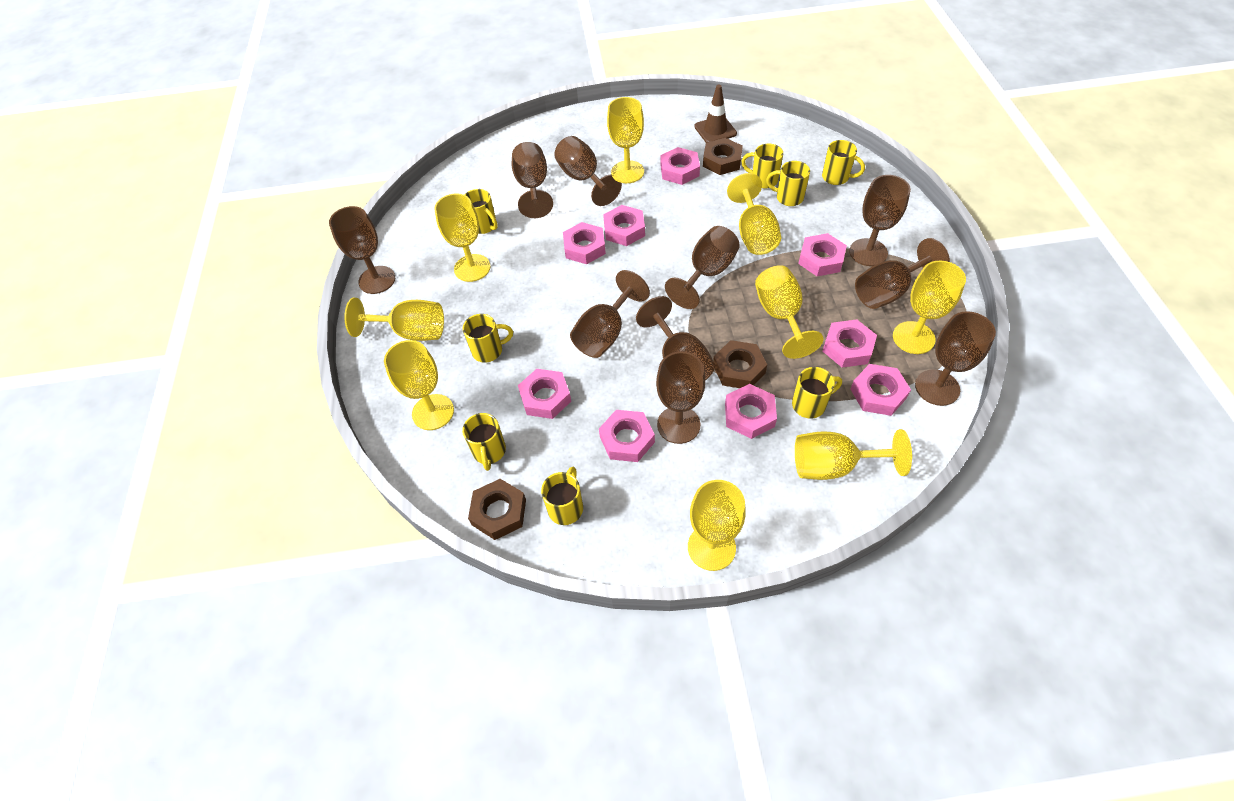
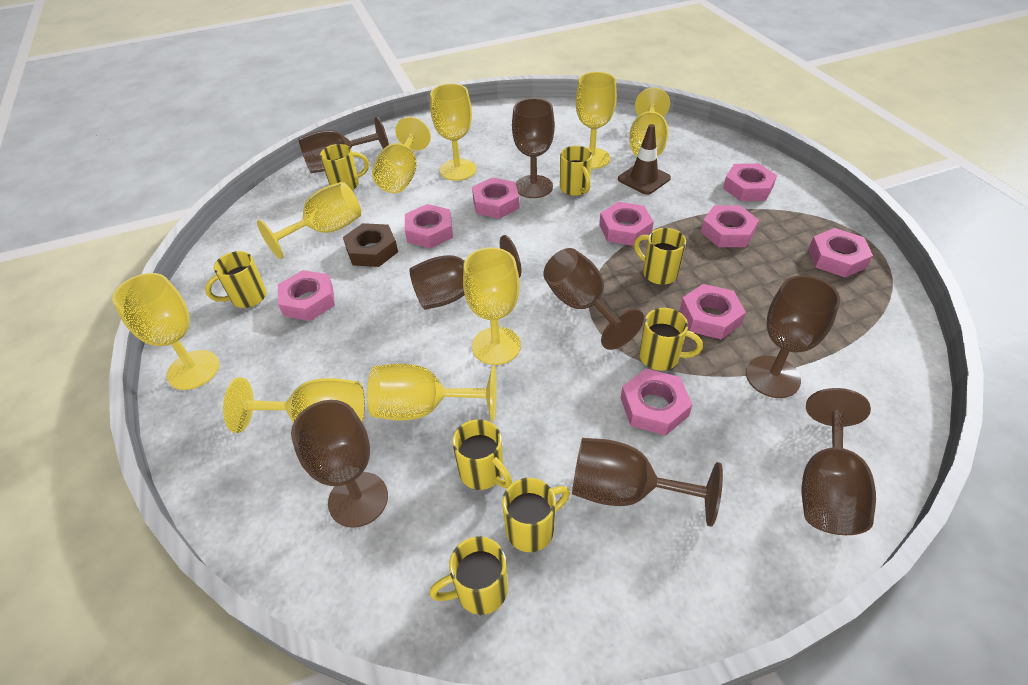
brown goblet: 10 -> 8
brown nut: 3 -> 1

